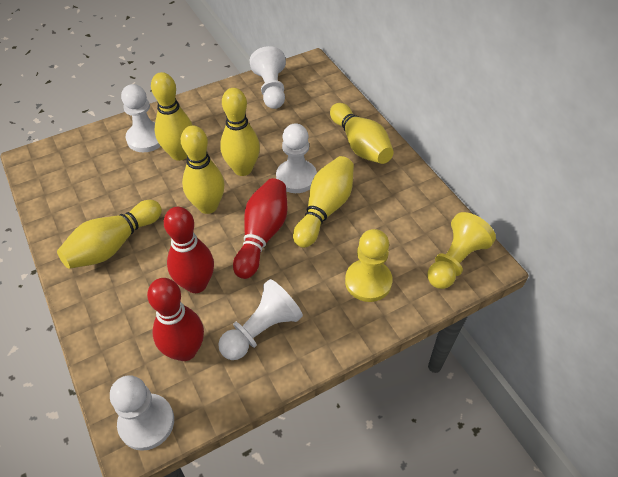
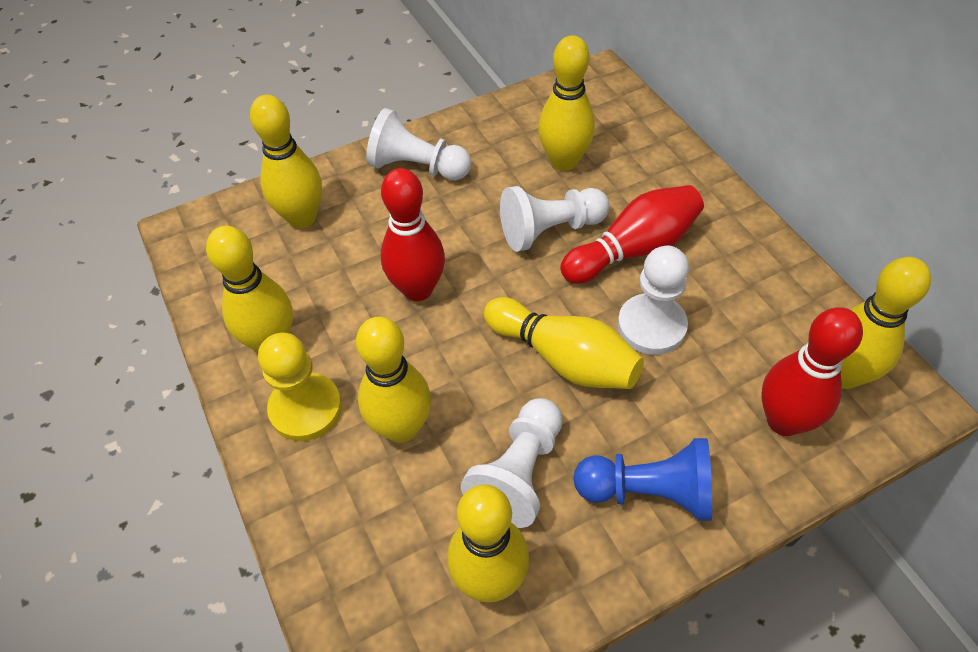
blue pawn: 0 -> 1
white pawn: 5 -> 4
yellow bowling pin: 6 -> 7
yellow pawn: 2 -> 1

